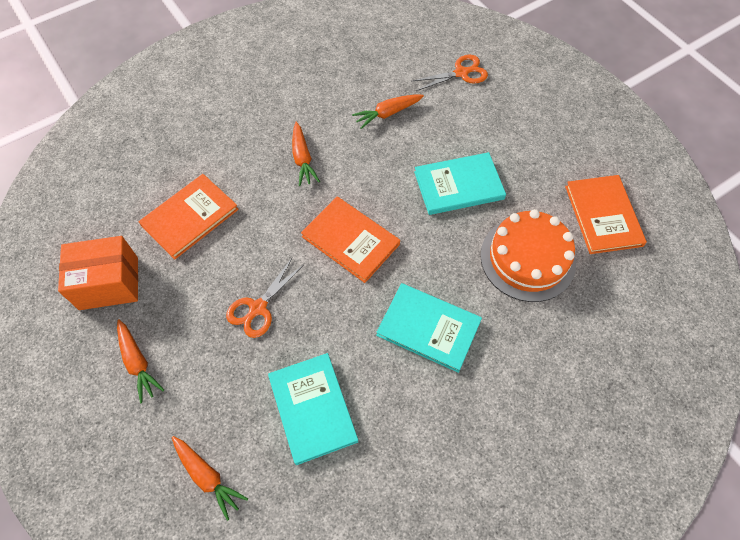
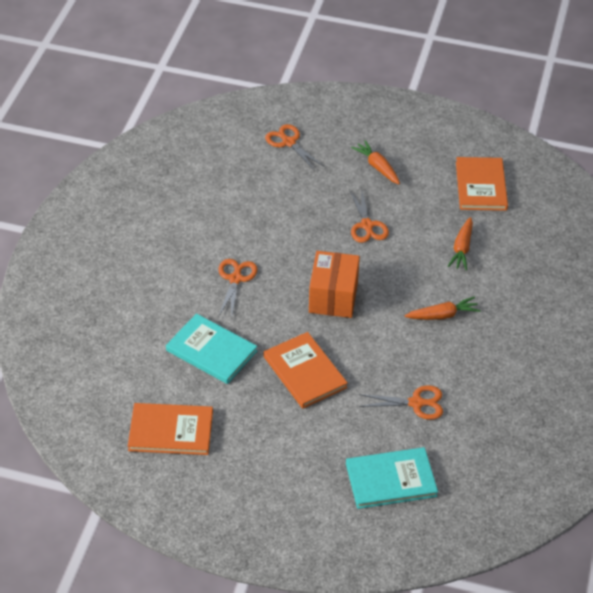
orange cake: 1 -> 0
orange carrot: 4 -> 3
orange scissors: 2 -> 4
turquoise book: 3 -> 2

